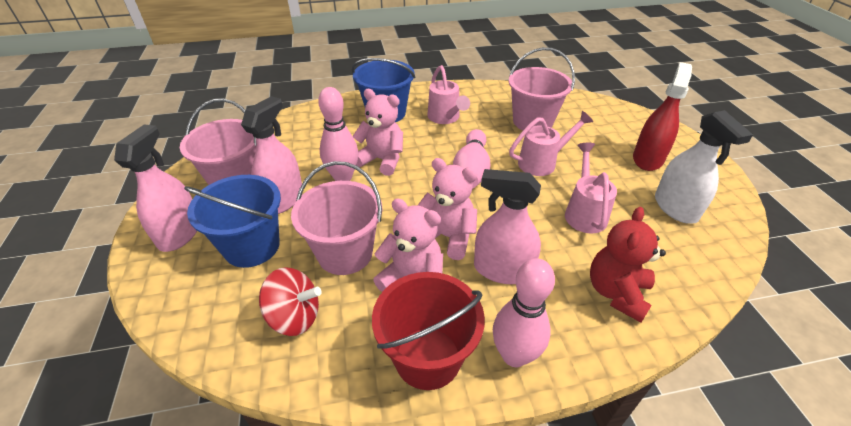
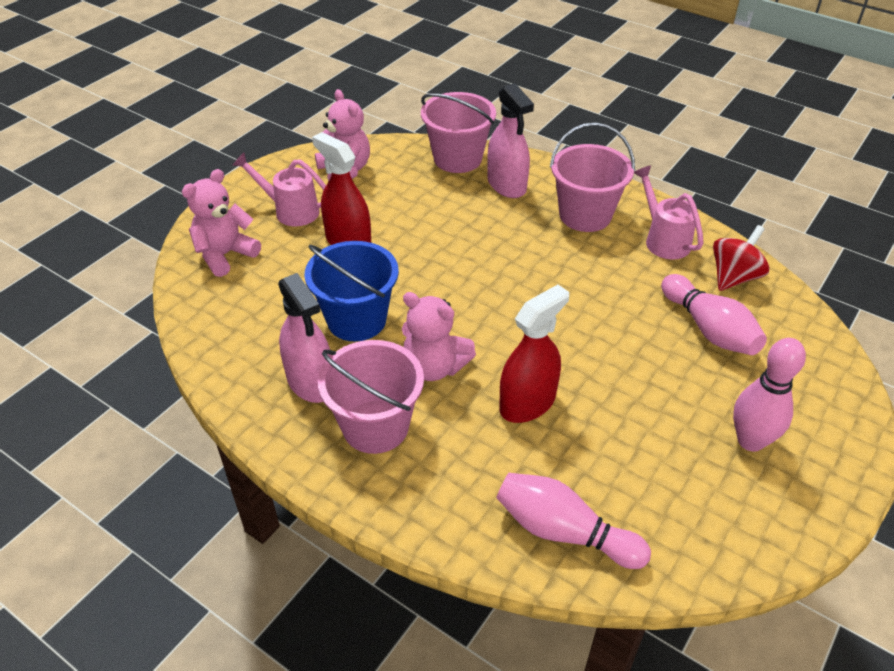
blue bucket: 2 -> 1
pink spray bottle: 3 -> 2
pink watering can: 3 -> 2
red bucket: 1 -> 0
red spray bottle: 1 -> 2
red teddy bear: 1 -> 0
white spray bottle: 1 -> 0

